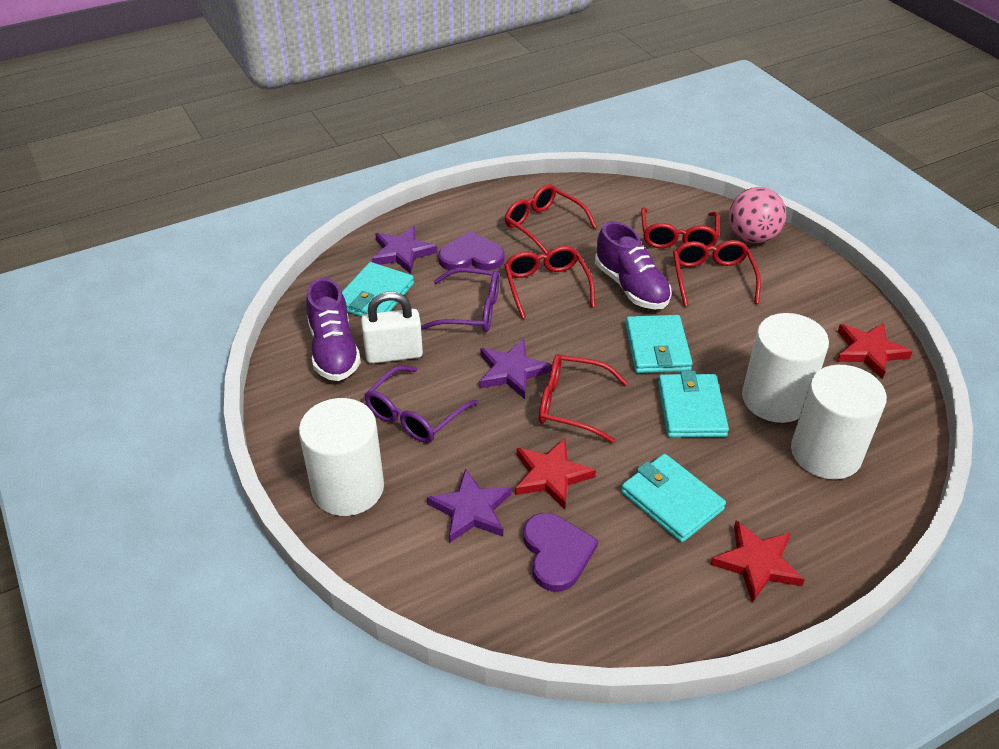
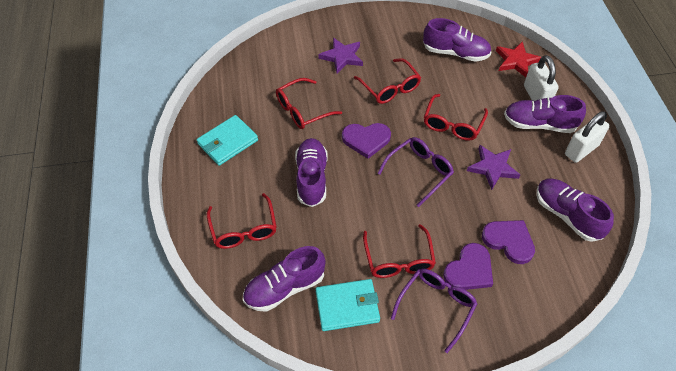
pink ball: 1 -> 0
purple heart: 2 -> 3
purple shoe: 2 -> 5
purple star: 3 -> 2
red star: 3 -> 1
turquoise wallet: 4 -> 2
white cylinder: 3 -> 0
white padlock: 1 -> 2

